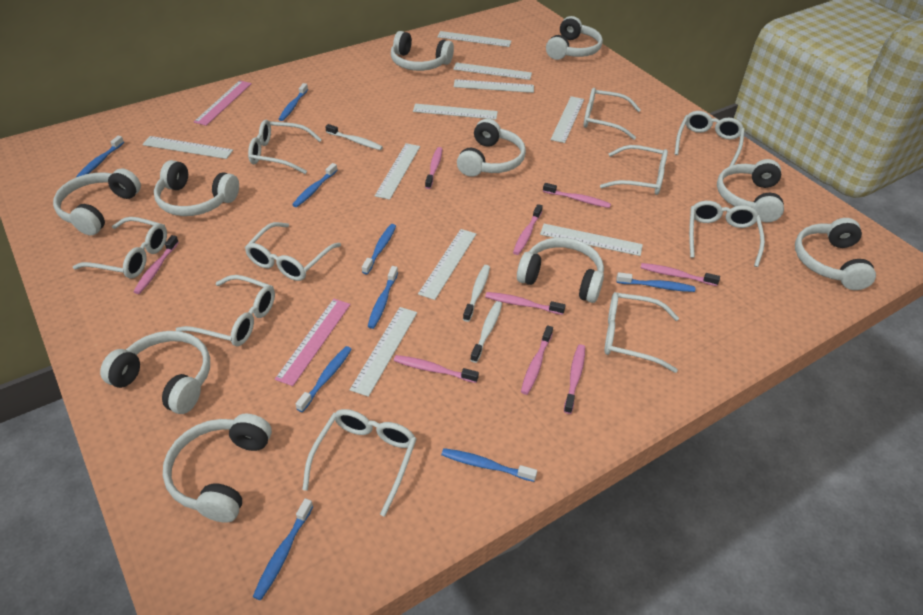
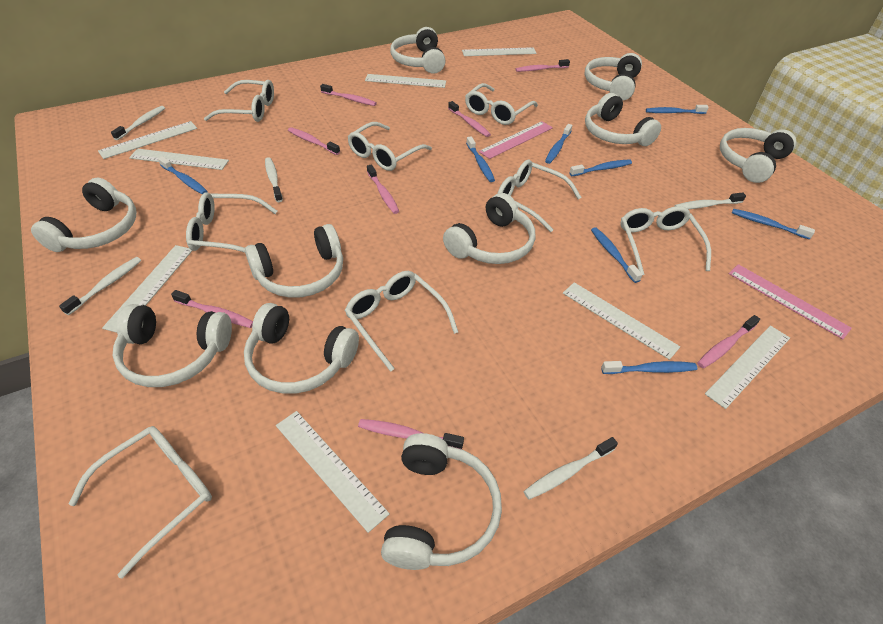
blue toothbrush: 9 -> 8
pink toothbrush: 9 -> 8
white glasses: 10 -> 8
white ruler: 10 -> 8
white toothbrush: 3 -> 5

